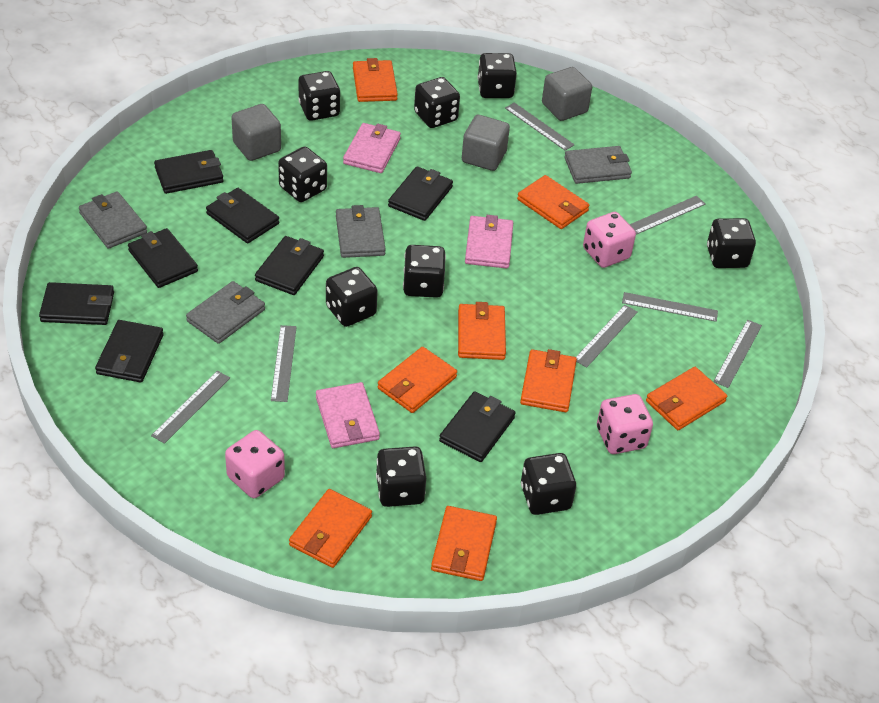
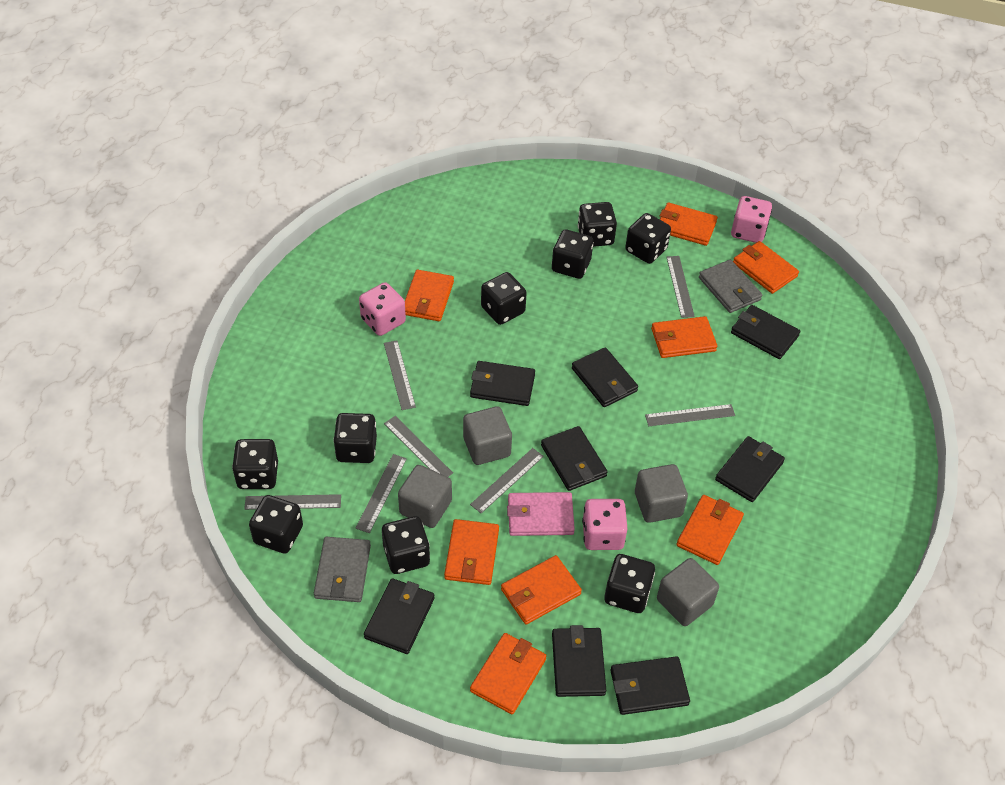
grey cube: 3 -> 4
grey wallet: 4 -> 2
pink wallet: 3 -> 1

